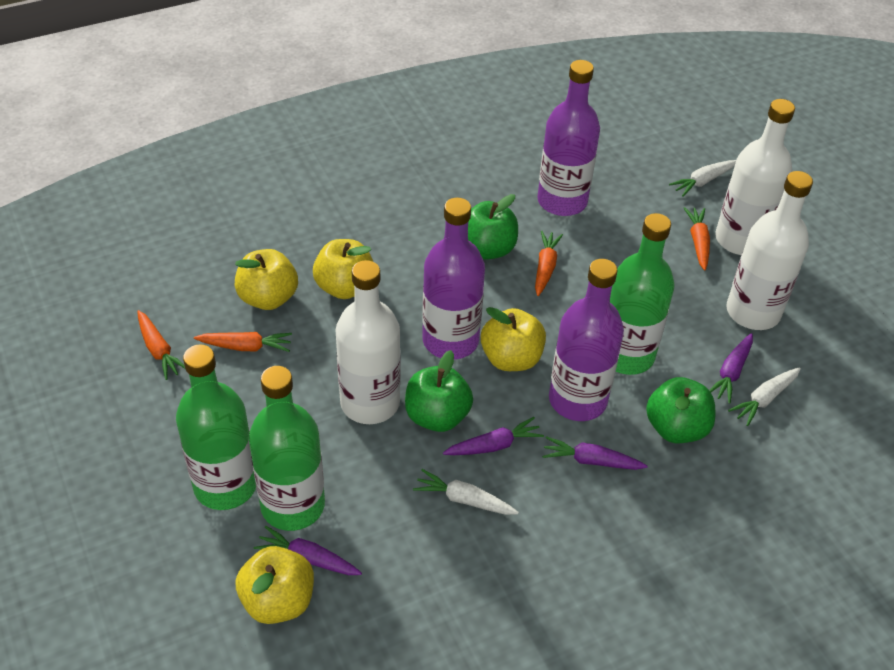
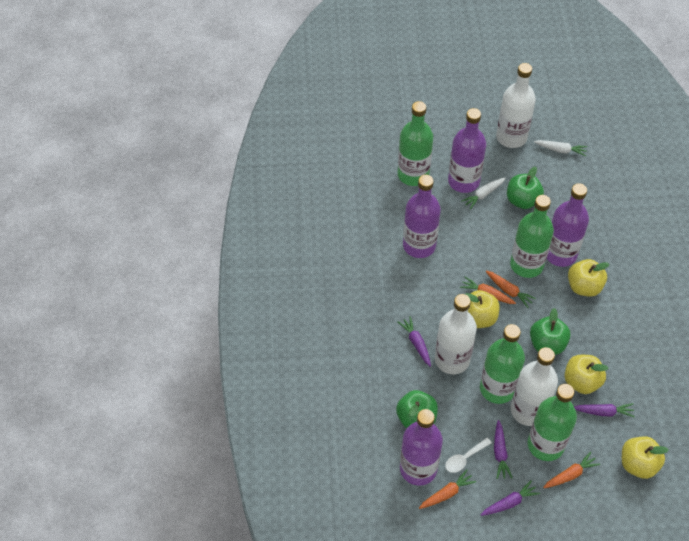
green bottle: 3 -> 4
purple bottle: 3 -> 4
white carrot: 3 -> 2
white spoon: 0 -> 1

